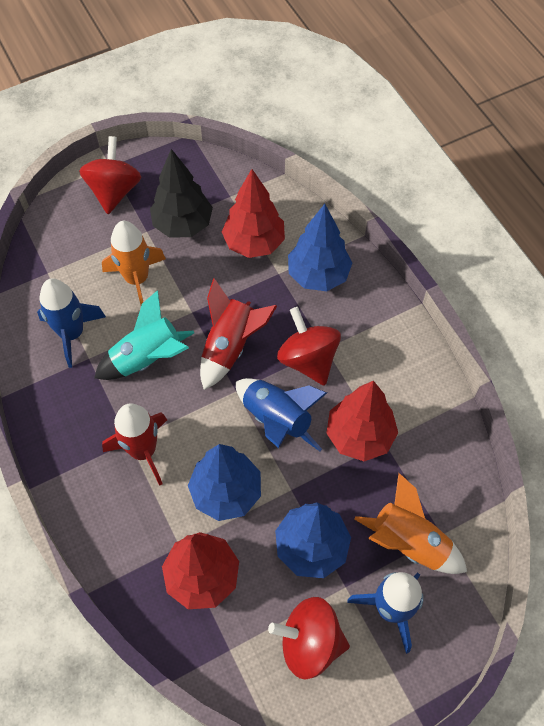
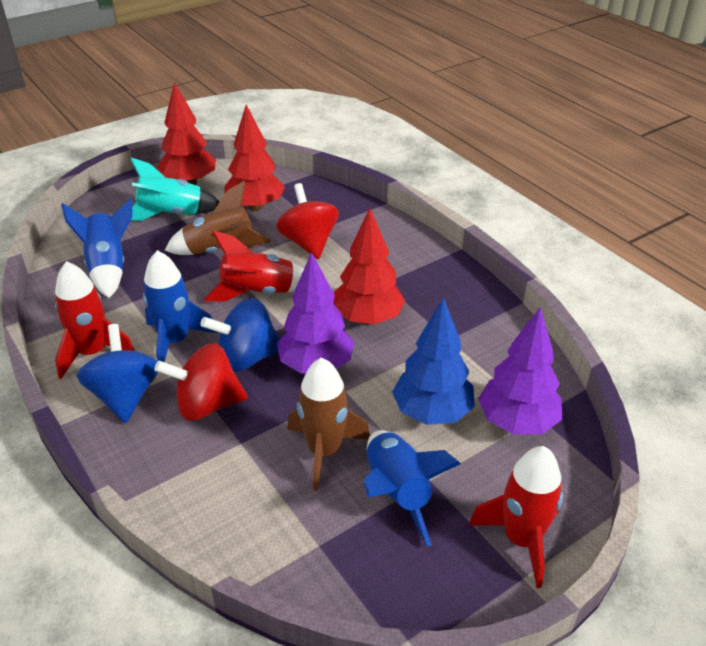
black tree: 1 -> 0
blue spinning top: 0 -> 2
blue tree: 3 -> 1
brown rocket: 0 -> 2
orange rocket: 2 -> 0
purple tree: 0 -> 2
red rocket: 2 -> 3
red spinning top: 3 -> 2

